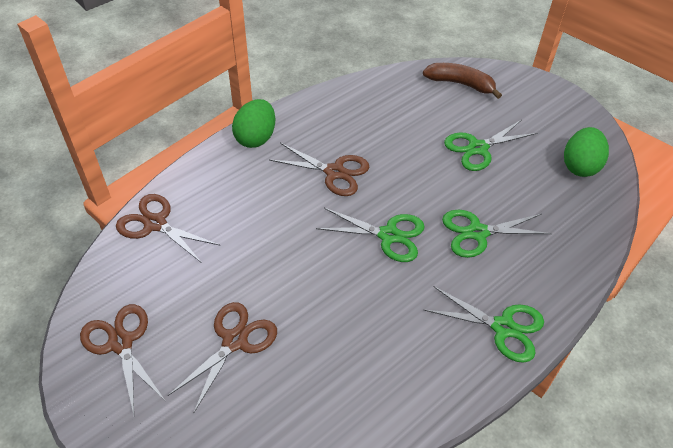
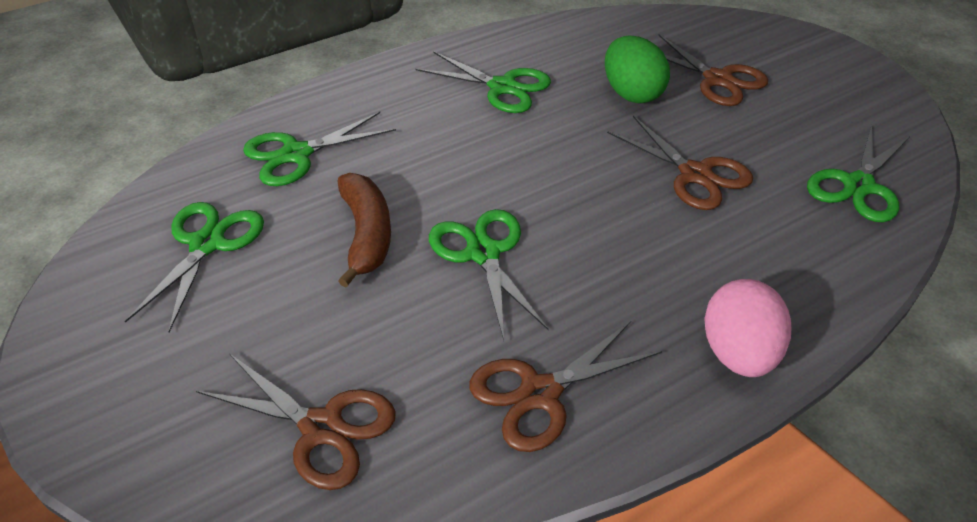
green egg: 2 -> 1
green scissors: 4 -> 5
pink egg: 0 -> 1

